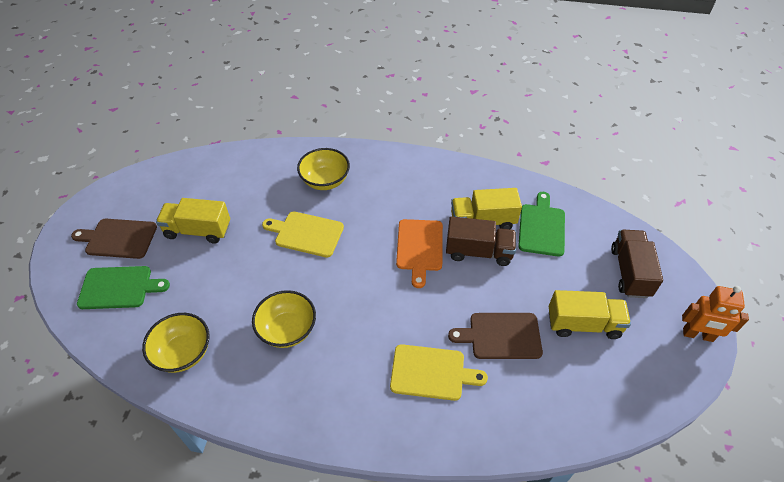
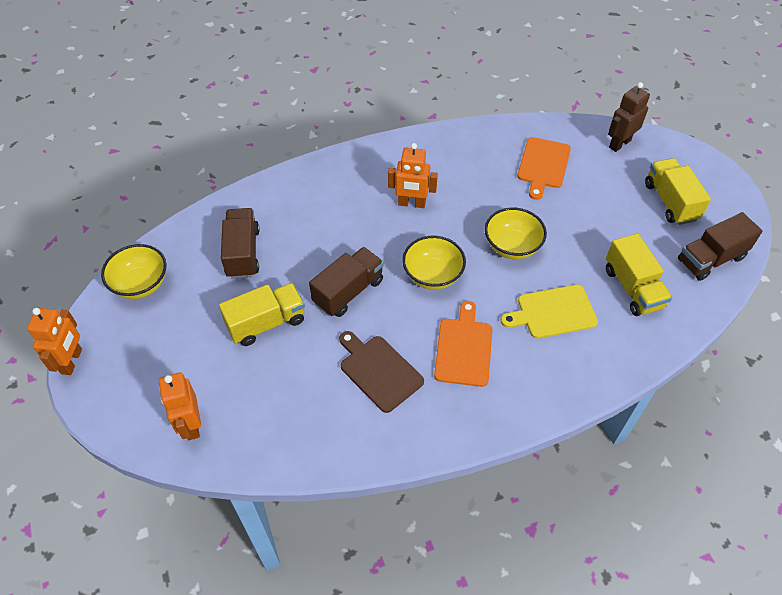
brown cutting board: 2 -> 1
brown robot: 0 -> 1
brown truck: 2 -> 3
green cutting board: 2 -> 0
orange cutting board: 1 -> 2
orange robot: 1 -> 3
yellow cutting board: 2 -> 1

